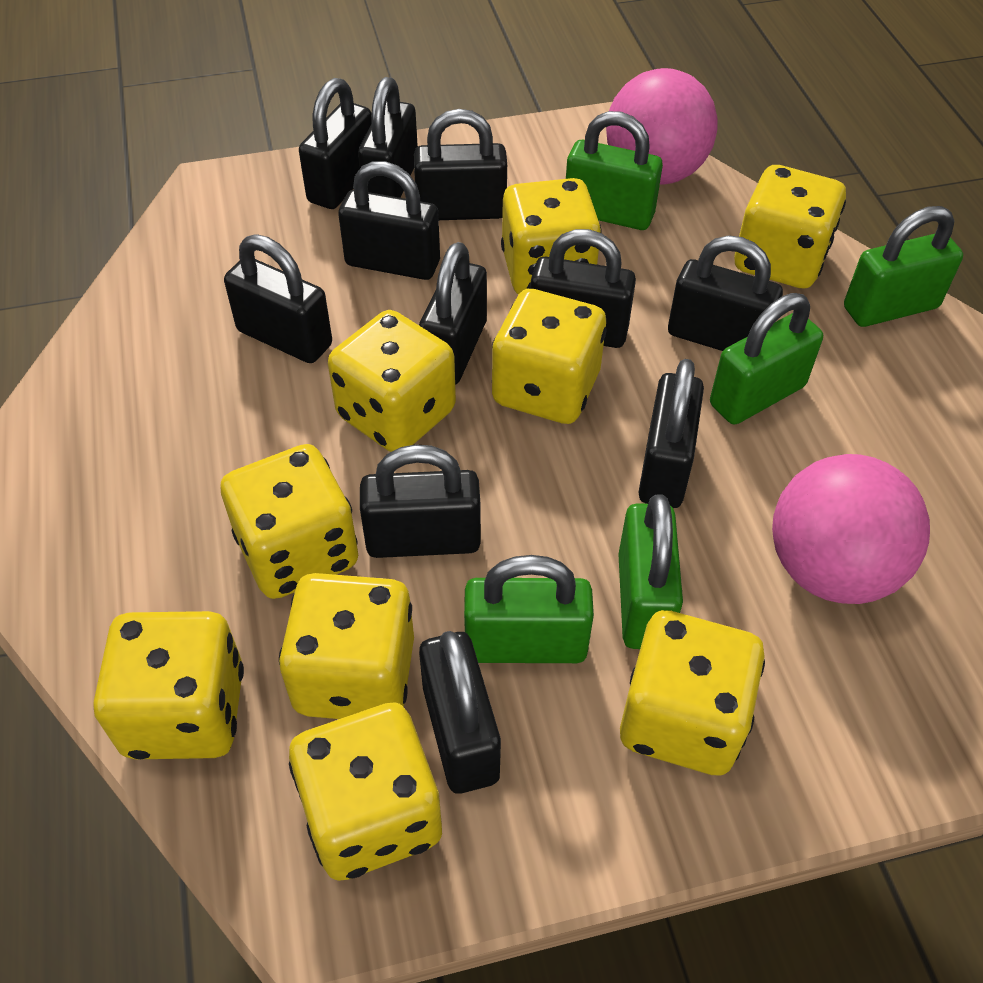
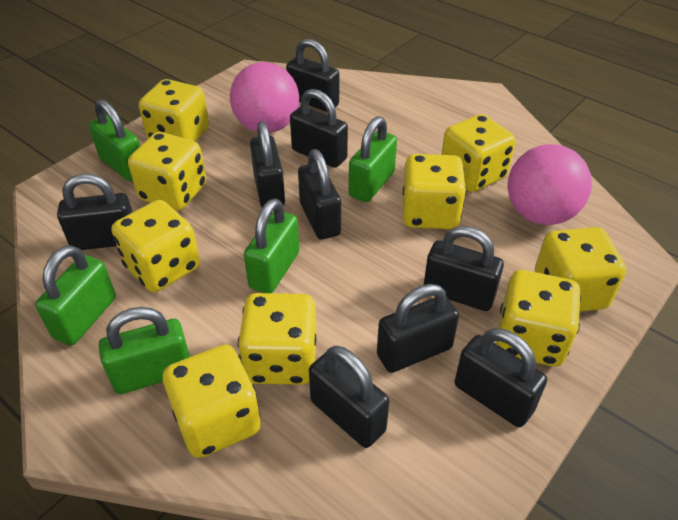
black padlock: 11 -> 9

